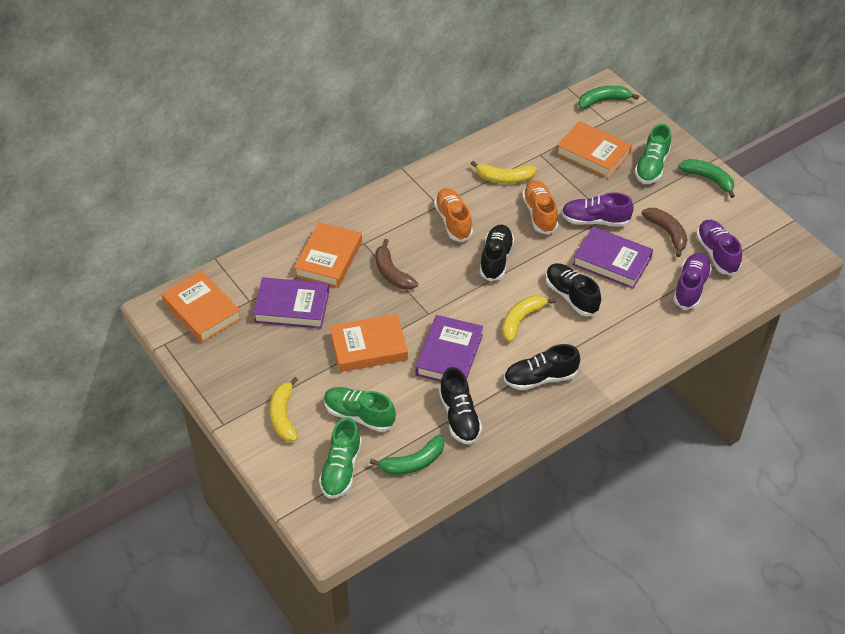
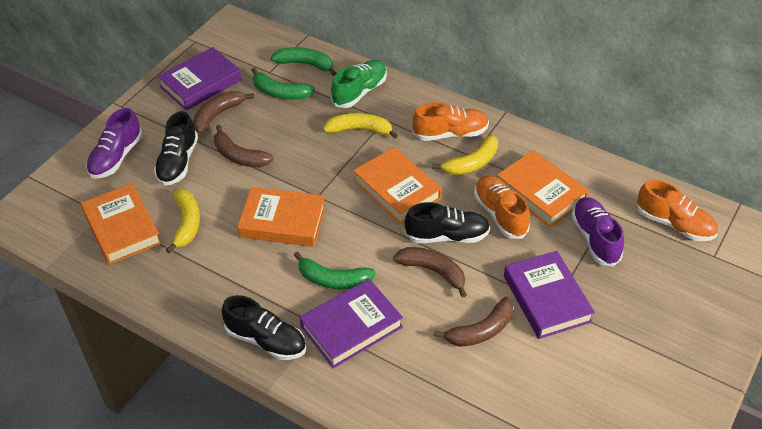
black shoe: 4 -> 3
brown banana: 2 -> 4
green shoe: 3 -> 1
orange shoe: 2 -> 3
purple shoe: 3 -> 2

